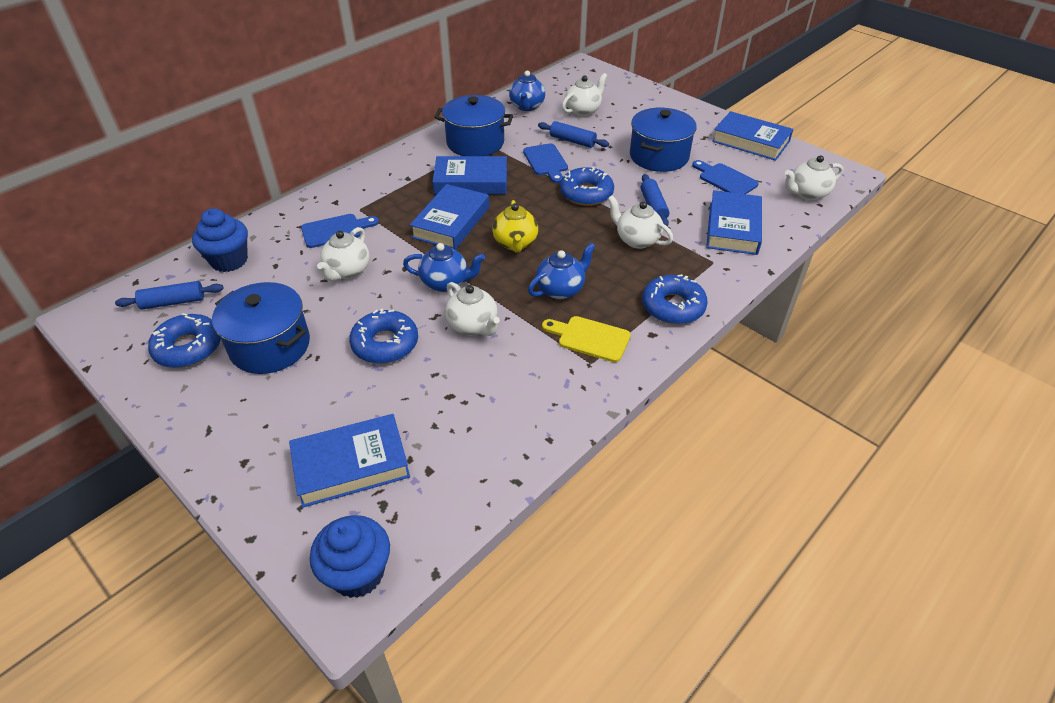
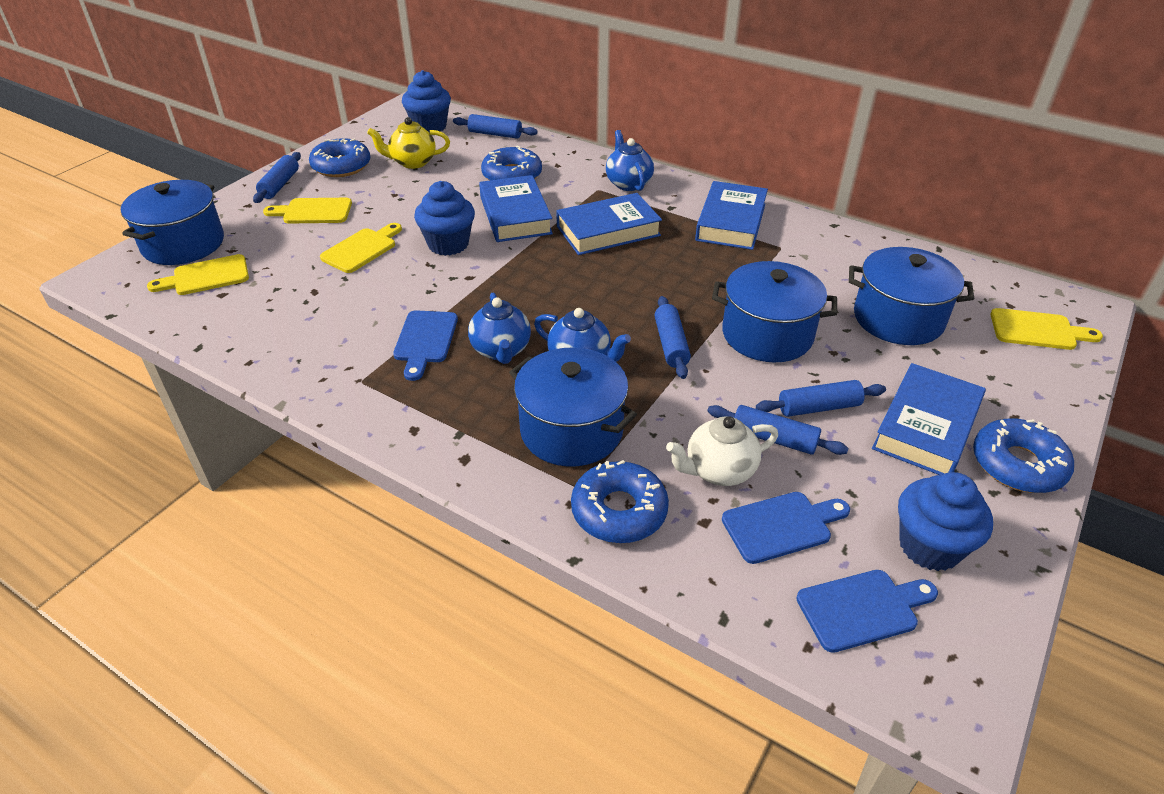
blue book: 5 -> 4
blue cupcake: 2 -> 3
blue pot: 3 -> 4
blue rolling pin: 3 -> 5
white teapot: 5 -> 1
yellow cutting board: 1 -> 4

